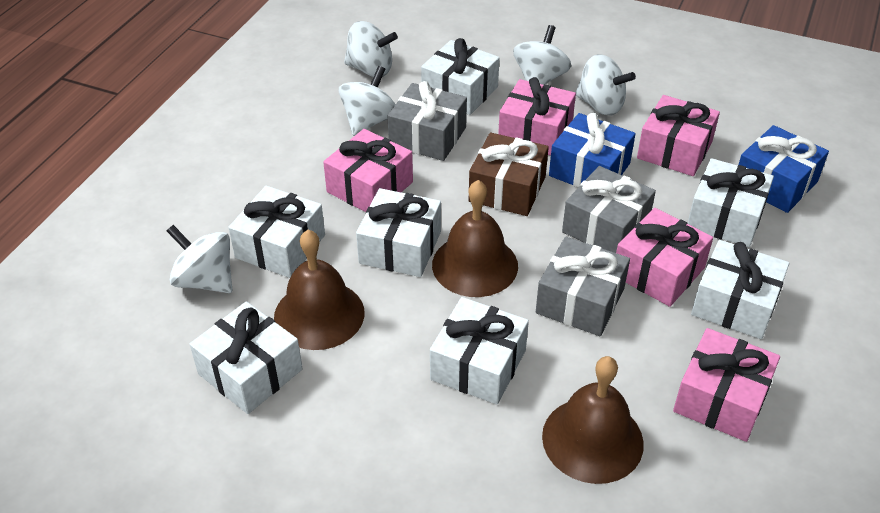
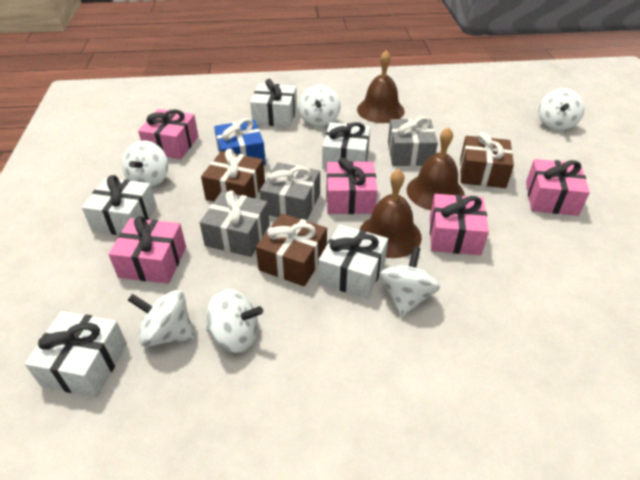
blue gift: 2 -> 1
brown gift: 1 -> 3
white gift: 7 -> 5
white spinning top: 5 -> 6

